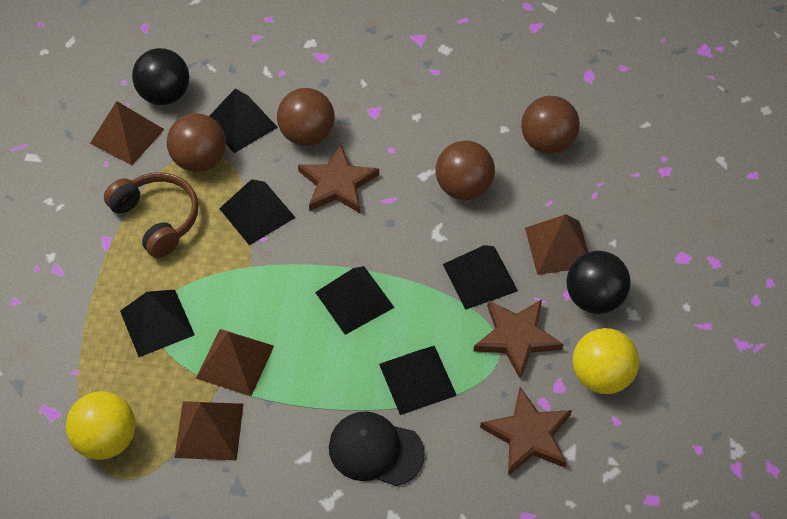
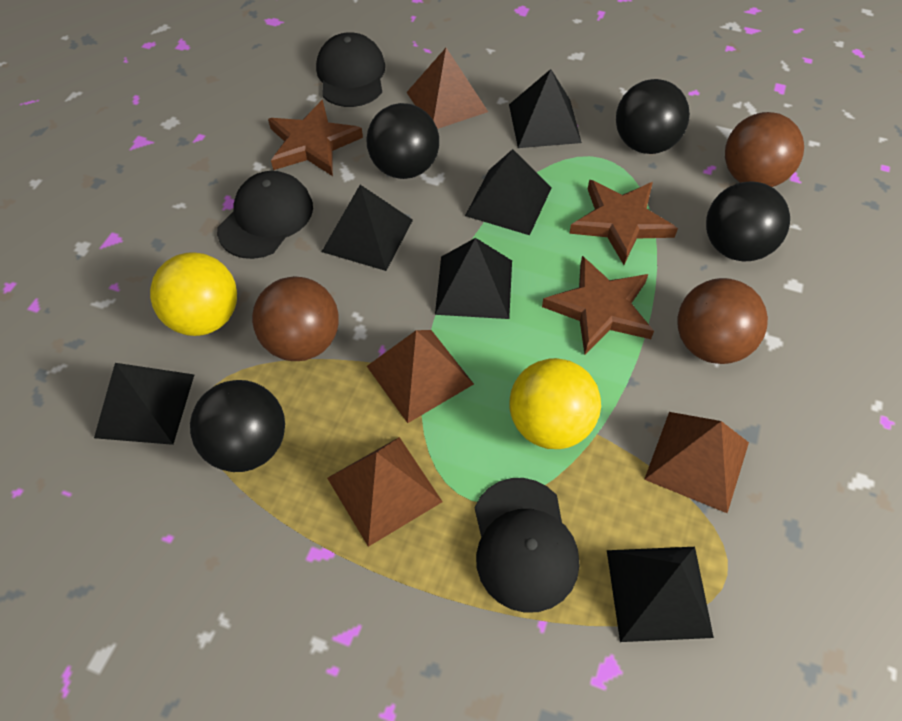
black ball: 2 -> 4
black cap: 1 -> 3
brown ball: 4 -> 3
brown headphones: 1 -> 0

